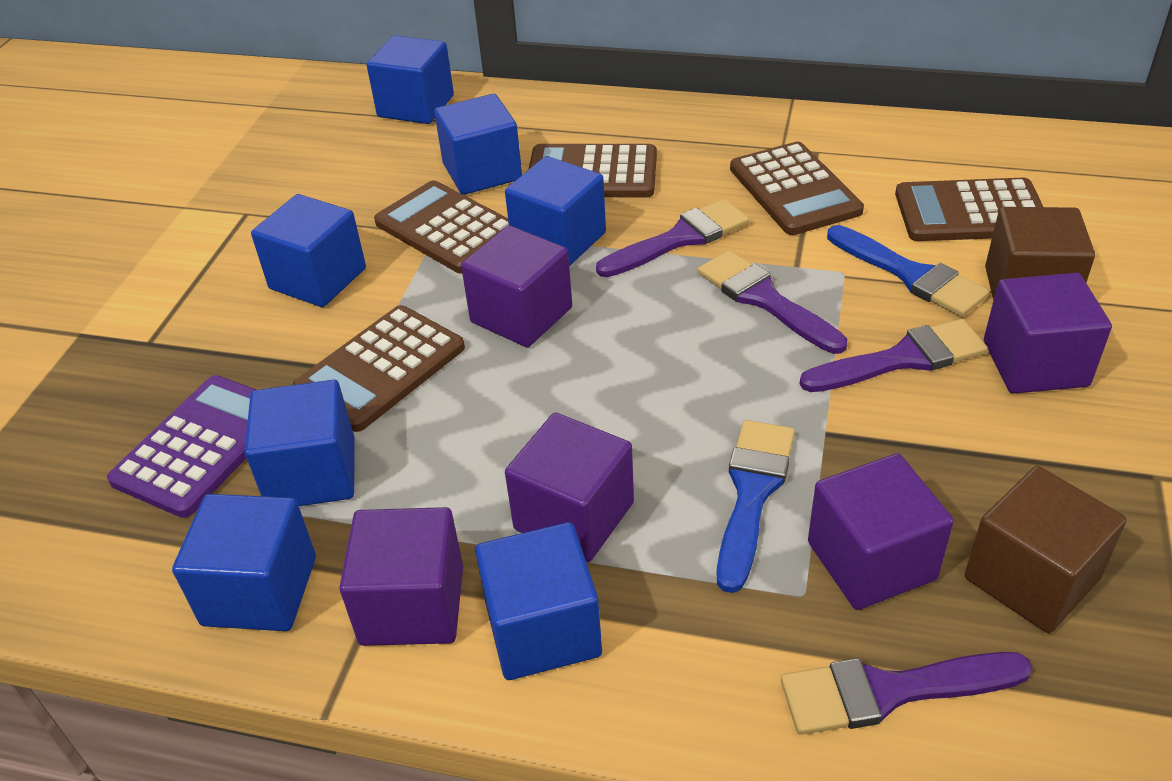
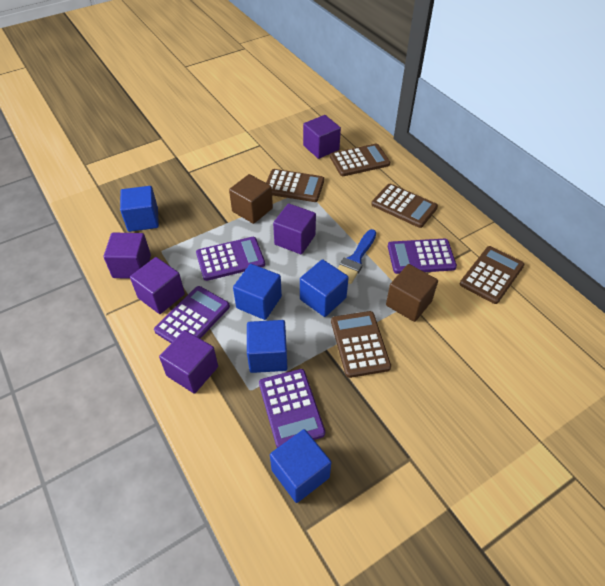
blue brush: 2 -> 1
blue cube: 7 -> 5
purple brush: 4 -> 0
purple calculator: 1 -> 4

